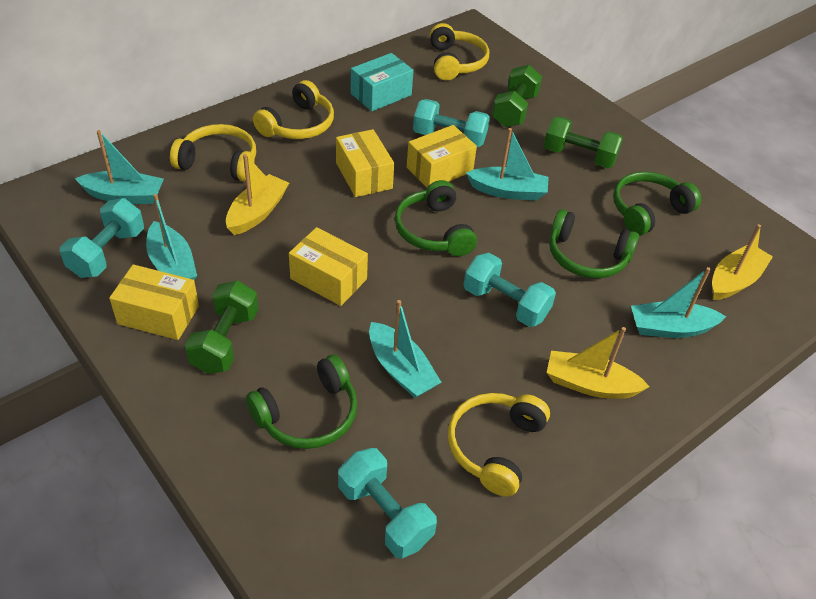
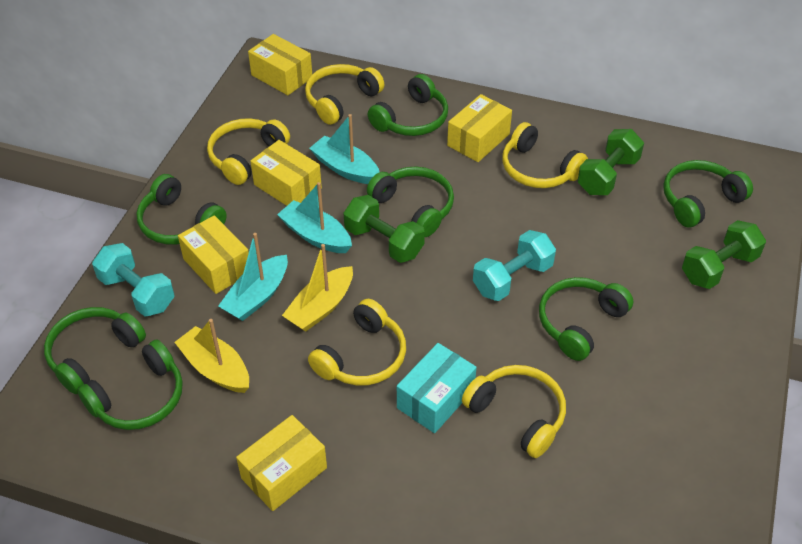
green headphones: 4 -> 7
turquoise boat: 5 -> 3
turquoise dumbbell: 4 -> 2
yellow boat: 3 -> 2
yellow box: 4 -> 5
yellow headphones: 4 -> 5

